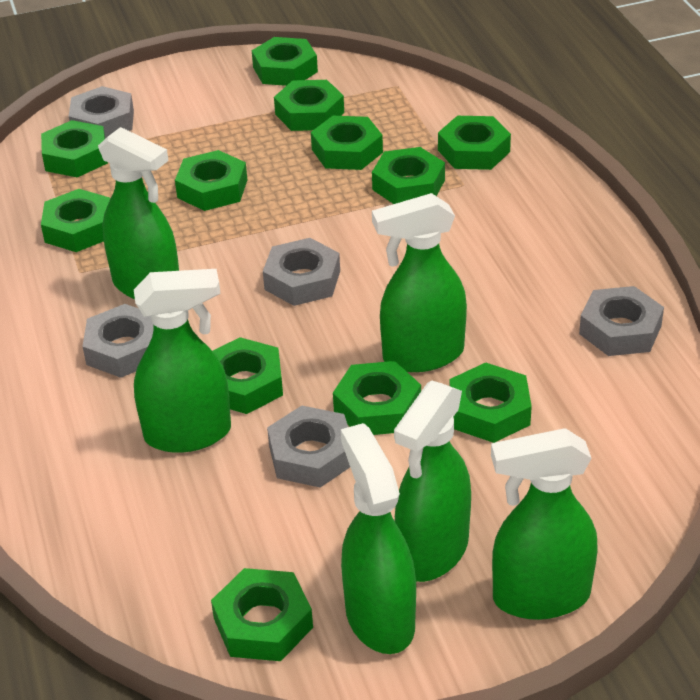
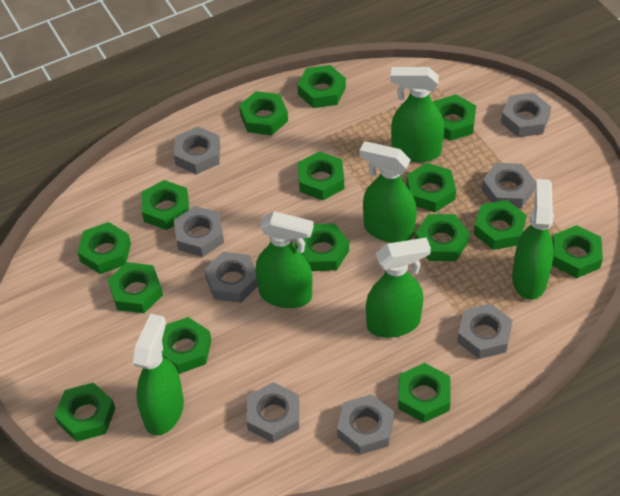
green nut: 12 -> 15
grey nut: 5 -> 8

